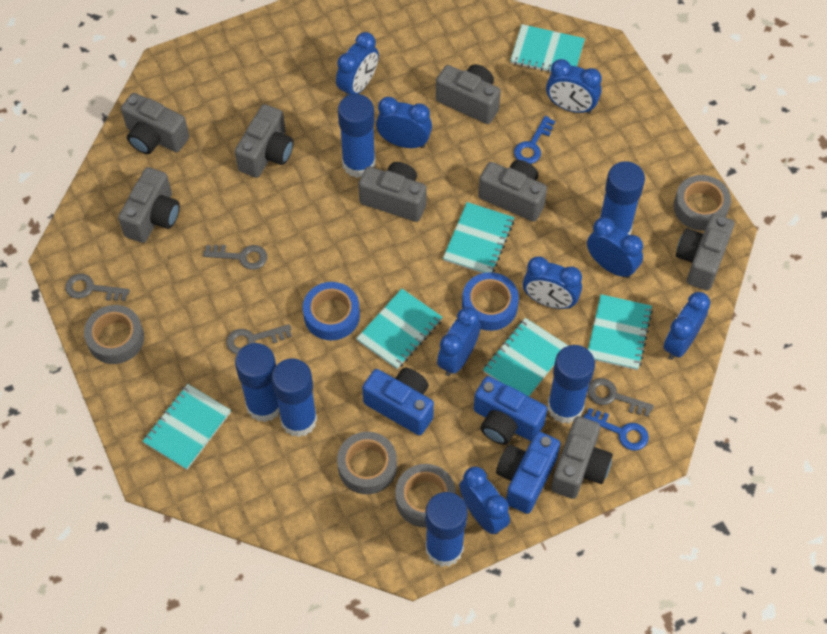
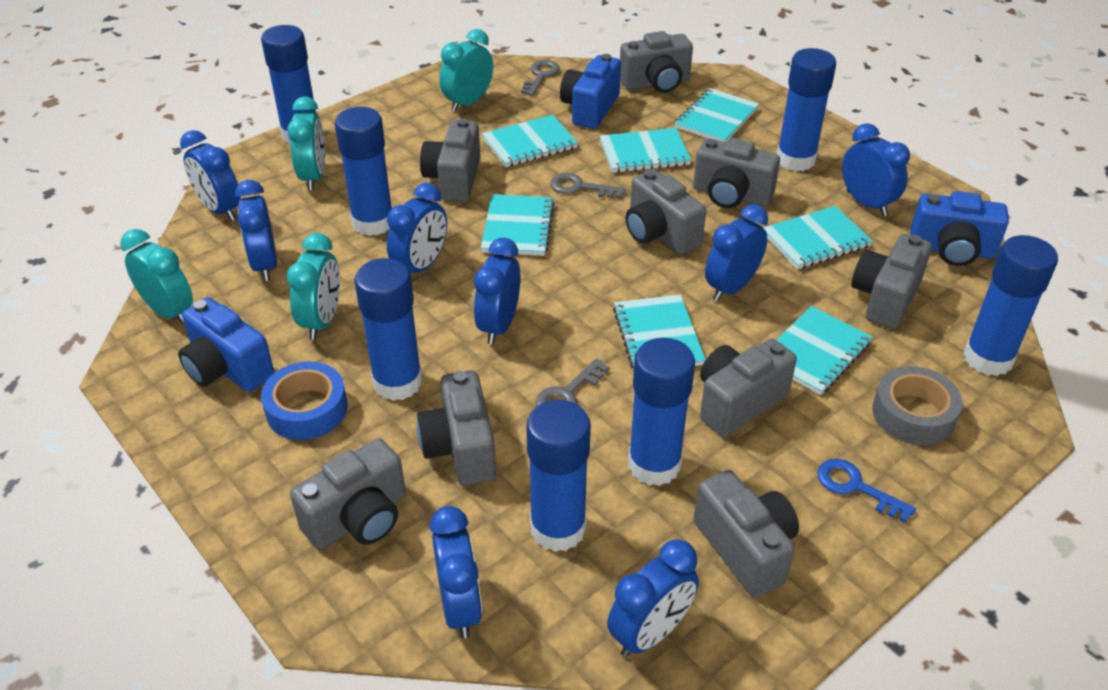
blue glue stick: 6 -> 7
blue key: 2 -> 1
blue tape: 2 -> 1
grey camera: 8 -> 9
grey key: 4 -> 3
grey tape: 4 -> 1
turquoise clock: 0 -> 4
turquoise notebook: 6 -> 7

